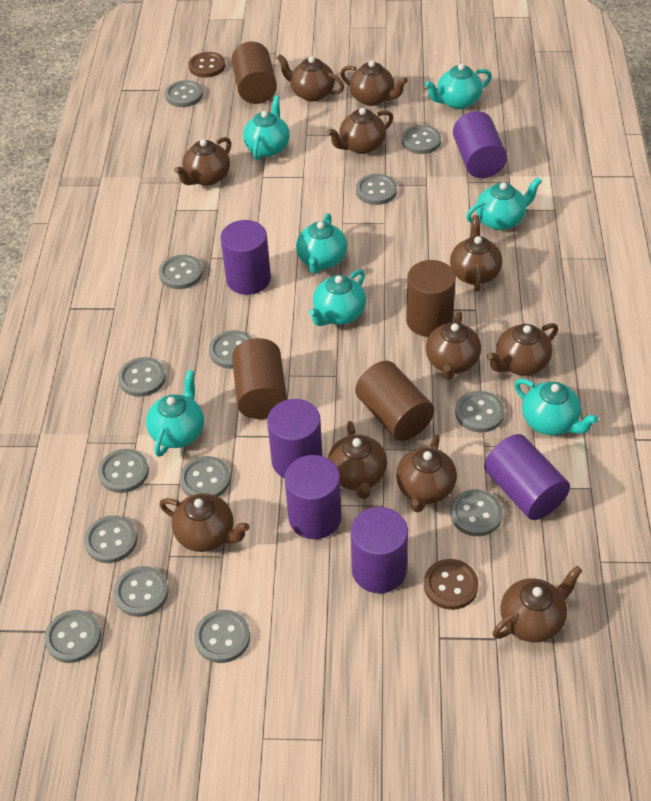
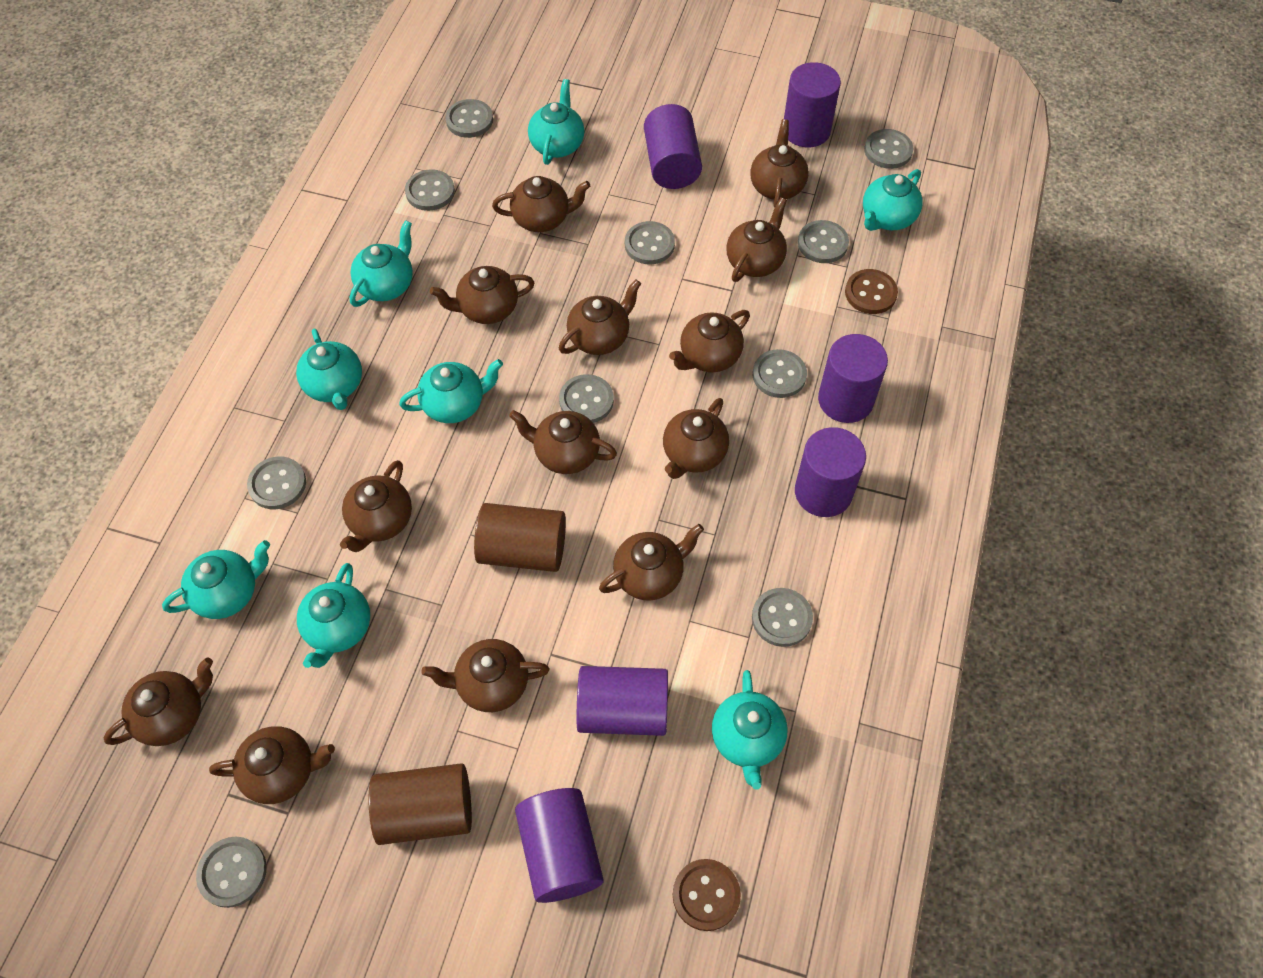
brown cylinder: 4 -> 2
brown teapot: 11 -> 13
grey button: 14 -> 10
turquoise teapot: 7 -> 8

